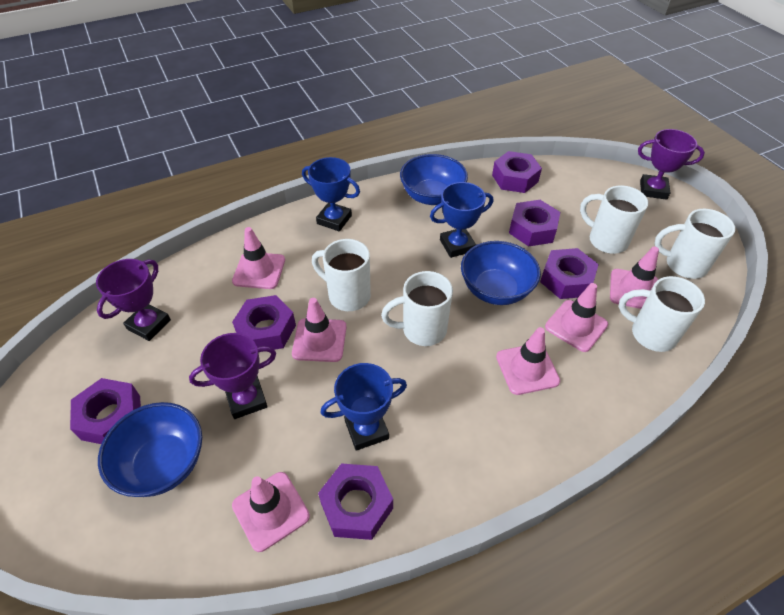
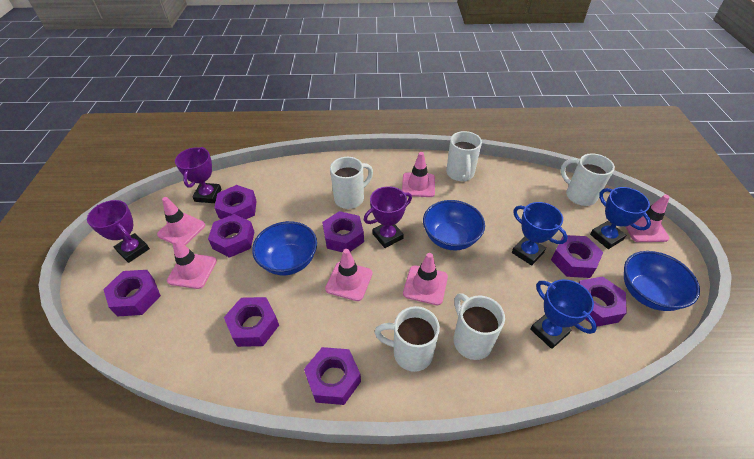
purple nut: 6 -> 8

